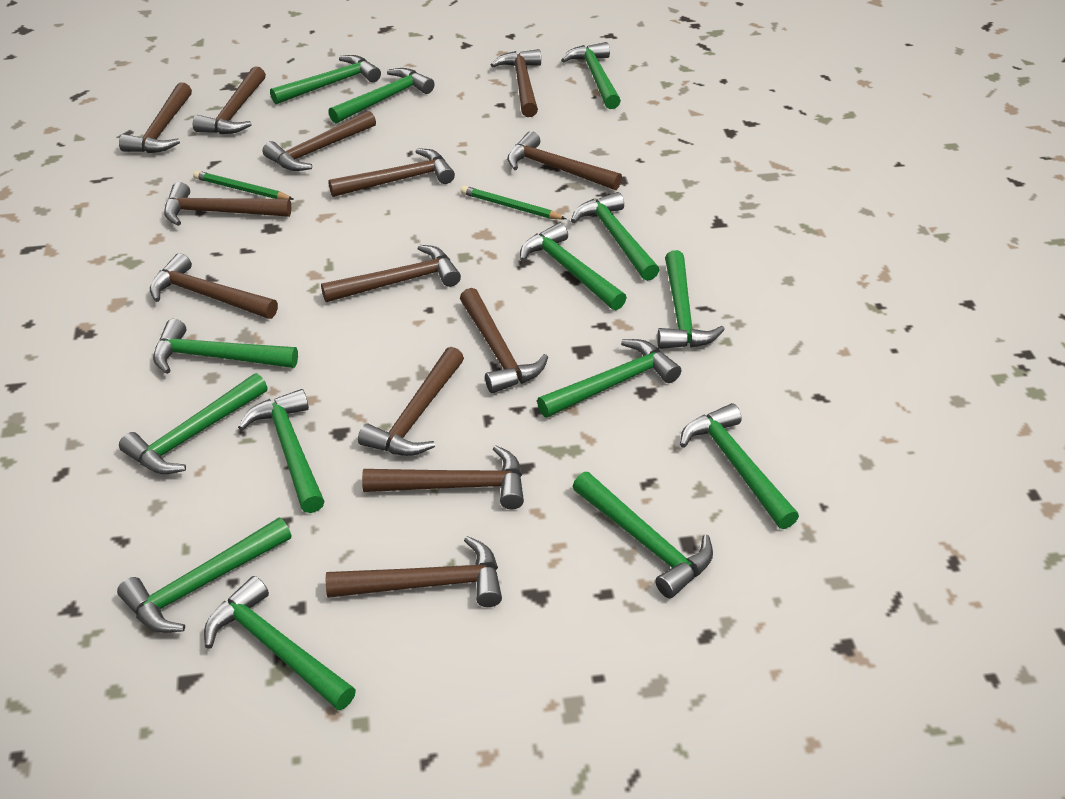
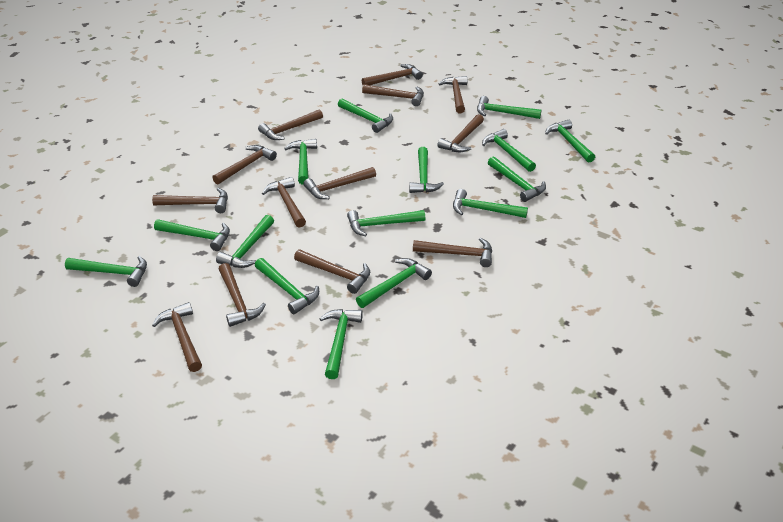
green hammer: 14 -> 15
green pencil: 2 -> 0

